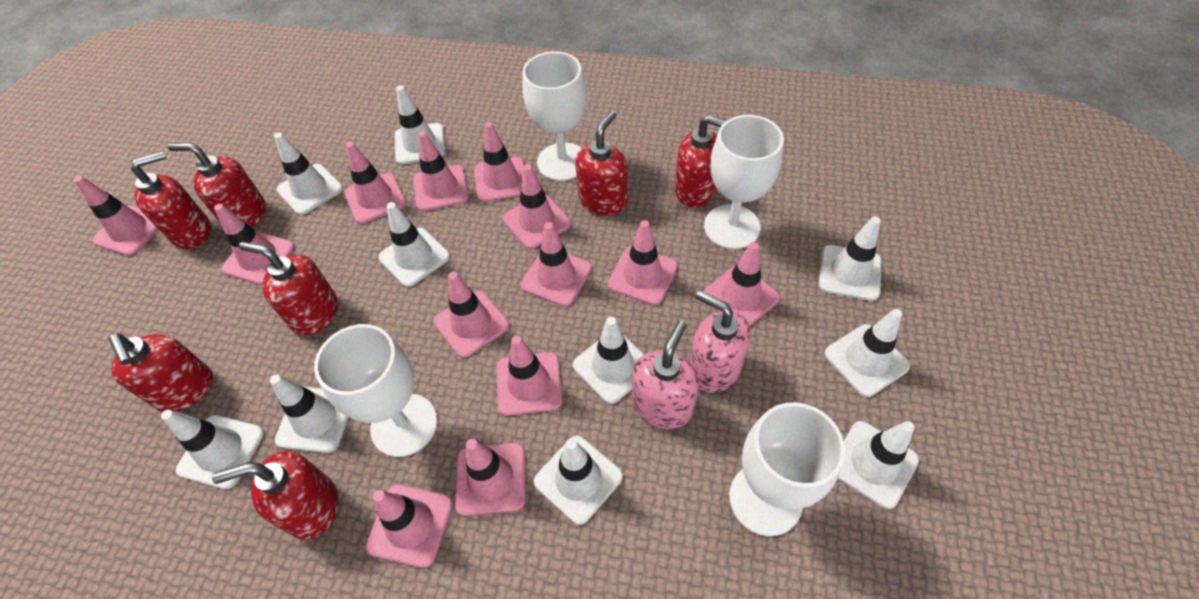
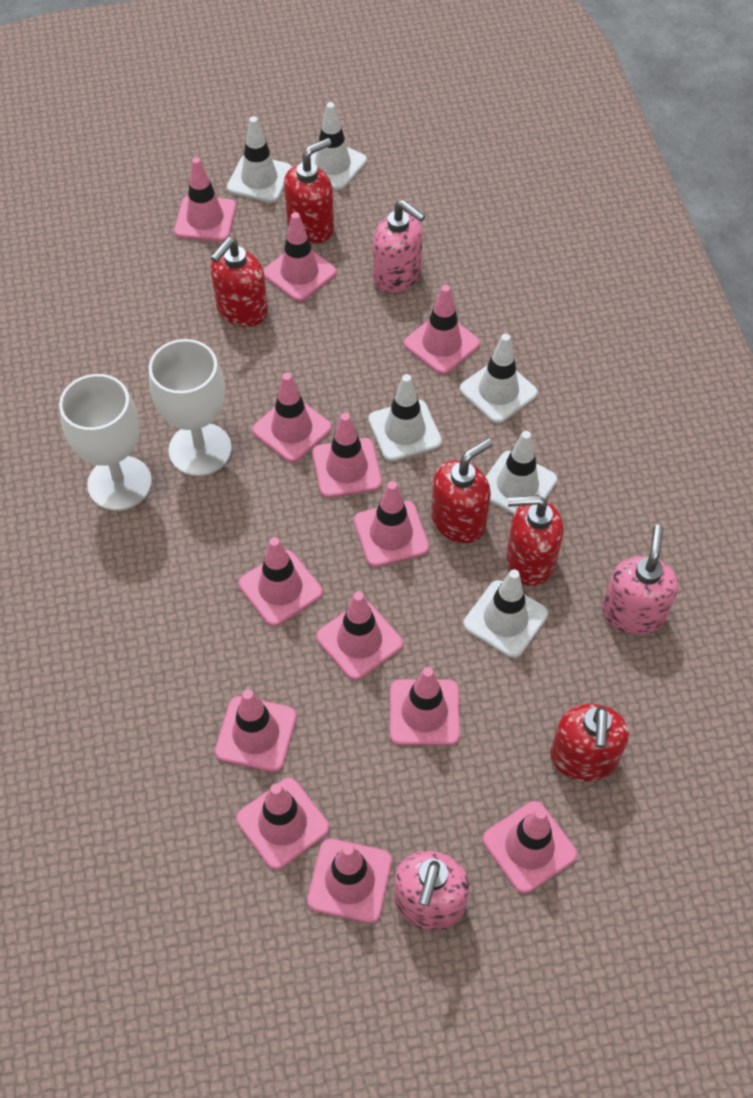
pink soap dispenser: 2 -> 3
red soap dispenser: 7 -> 5
white goblet: 4 -> 2
white traffic cone: 10 -> 6

